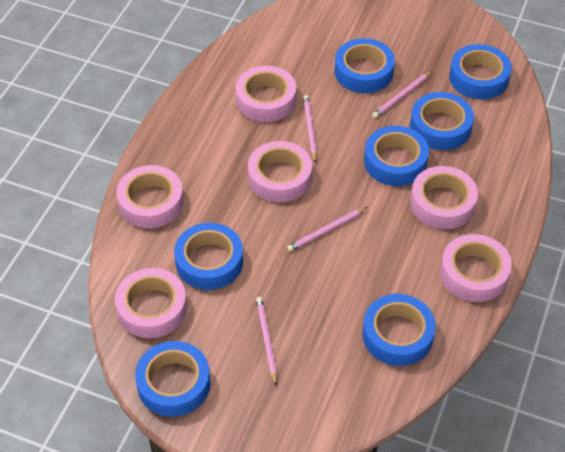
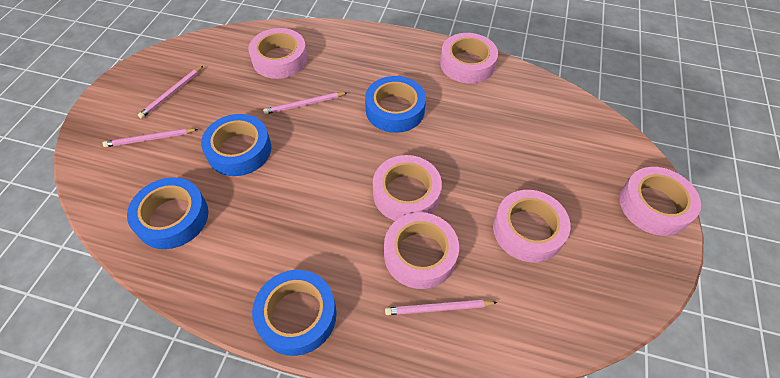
blue tape: 7 -> 4

